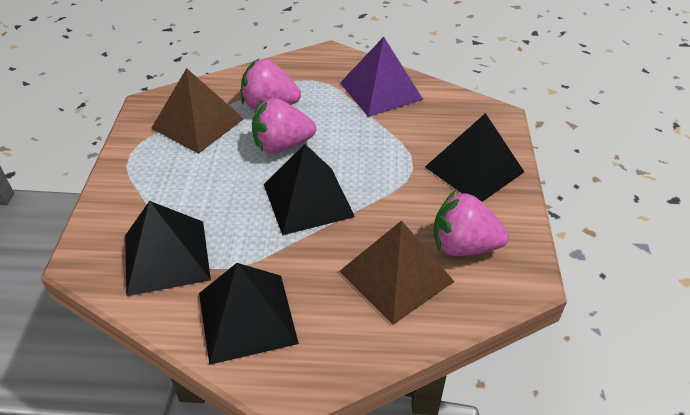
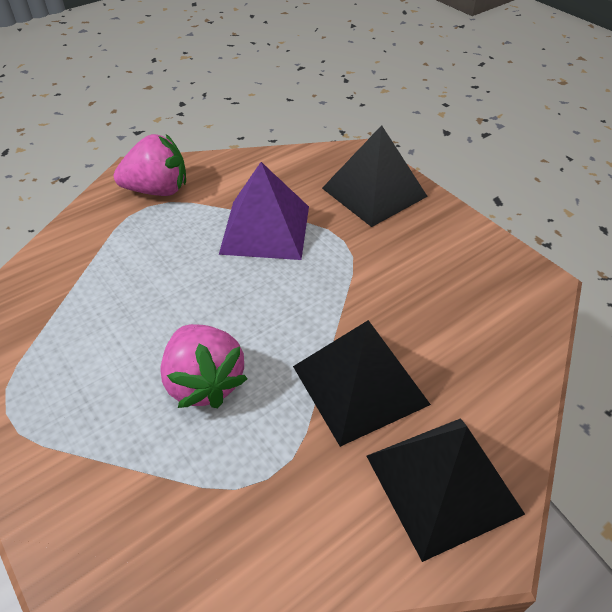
black pyramid: 4 -> 3
brown pyramid: 2 -> 0
pink strawberry: 3 -> 2

